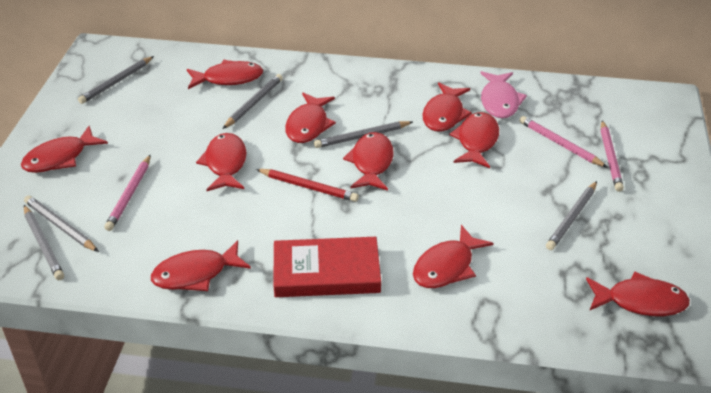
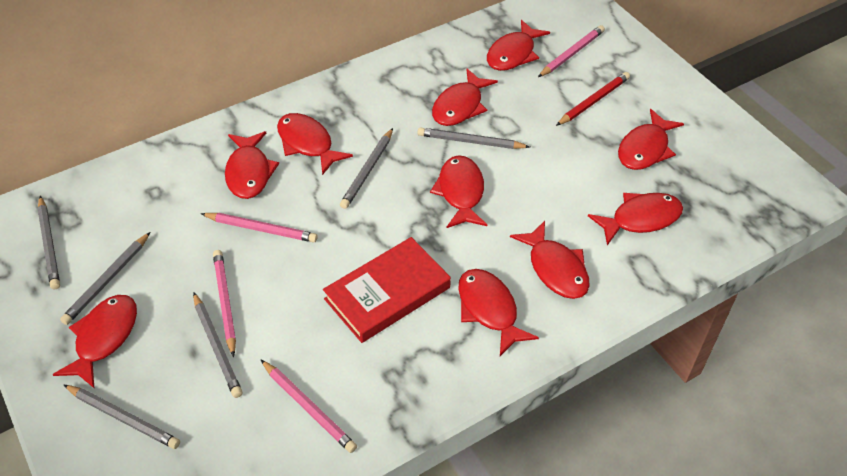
pink fish: 1 -> 0
pink pencil: 3 -> 4

